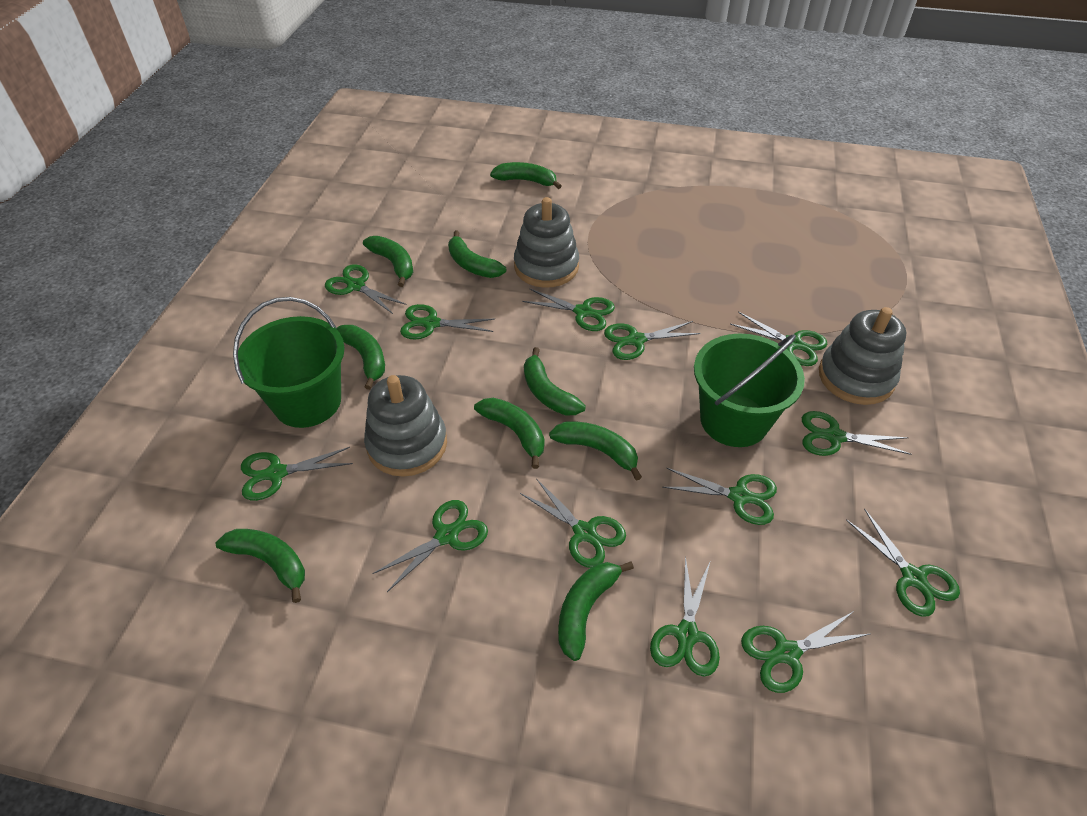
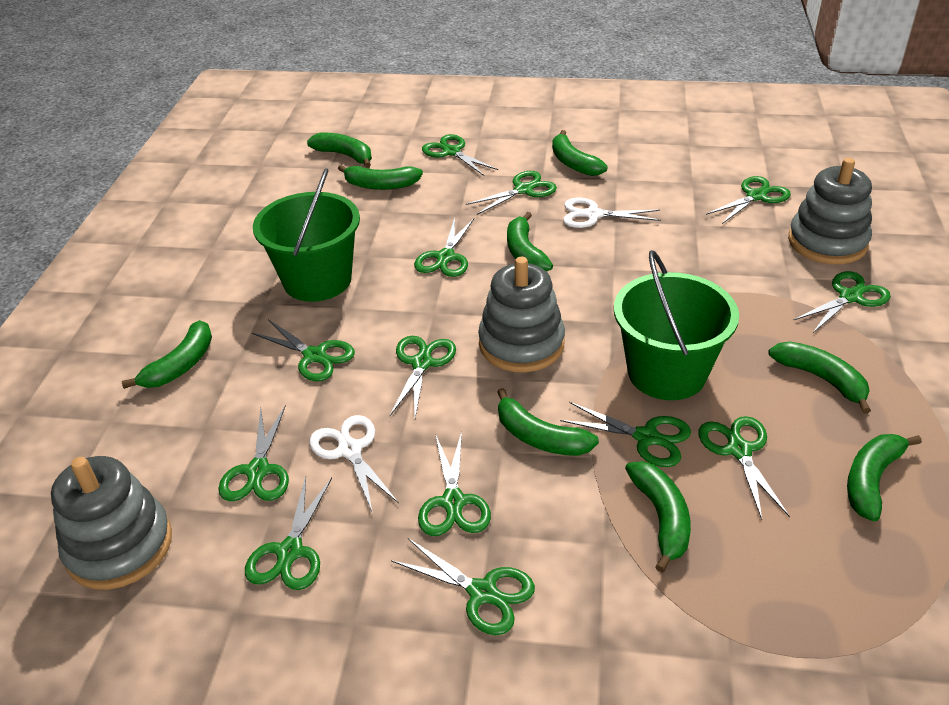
white scissors: 0 -> 2

